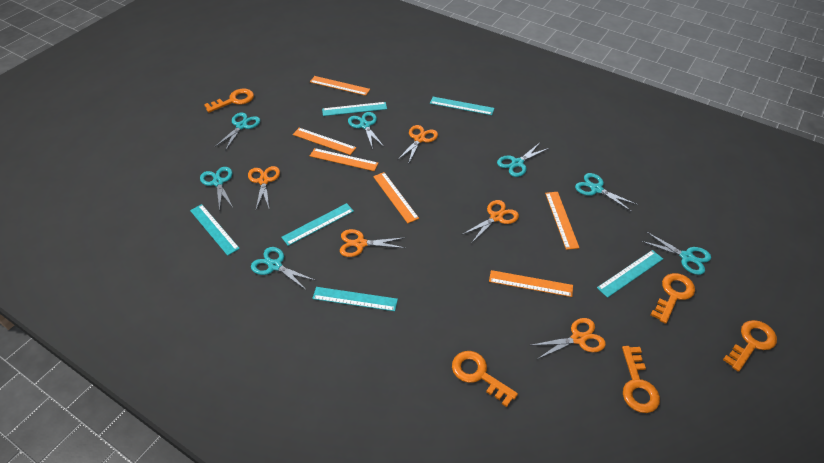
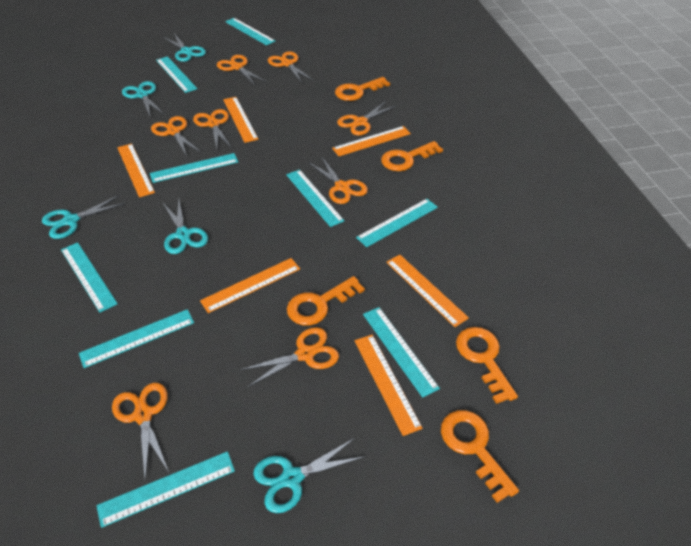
orange scissors: 5 -> 8
turquoise ruler: 6 -> 9
turquoise scissors: 7 -> 5

